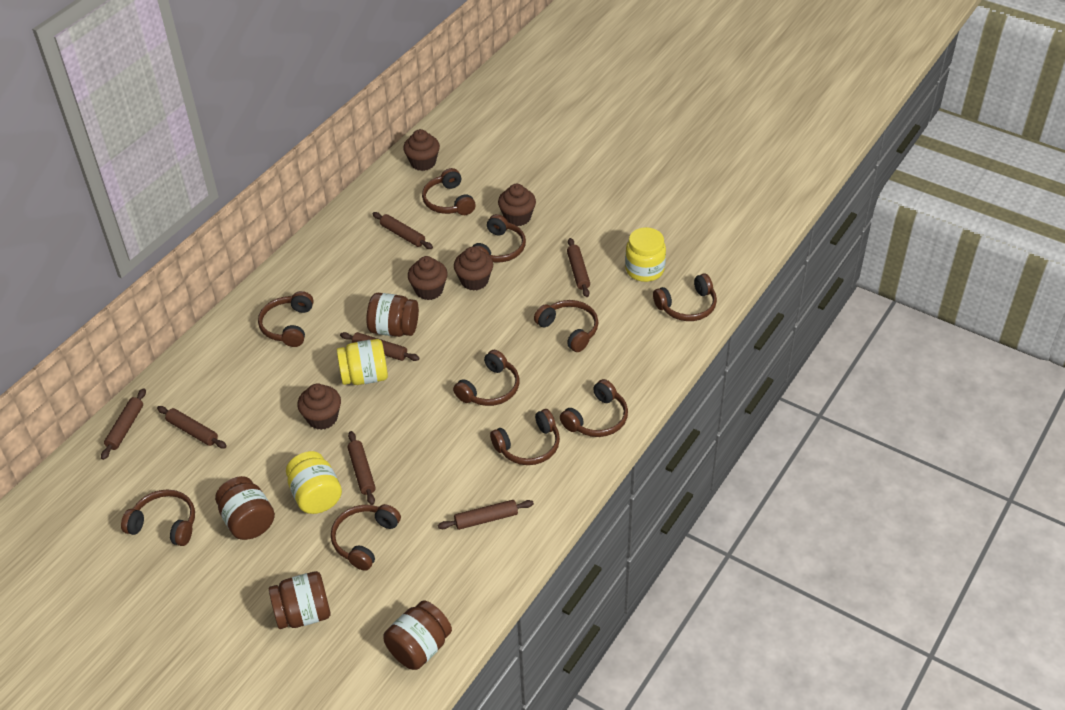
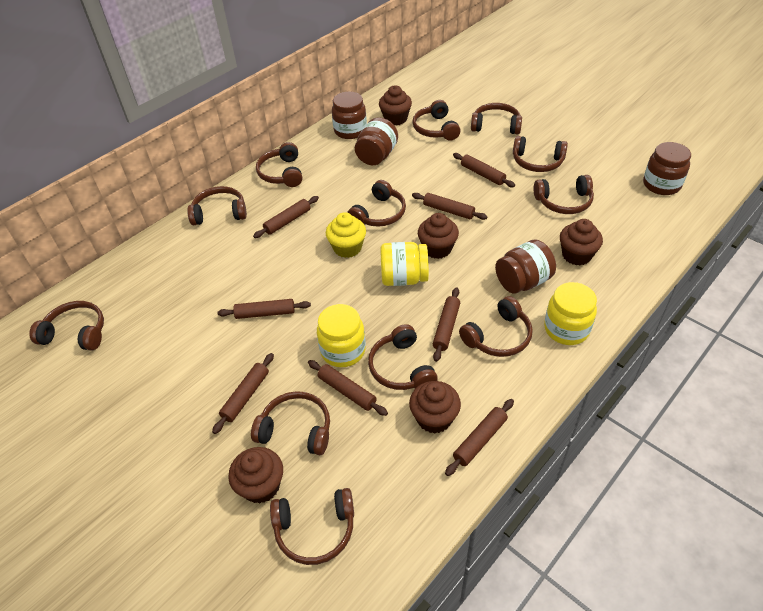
brown headphones: 10 -> 12
brown rolling pin: 7 -> 8
yellow cupcake: 0 -> 1

